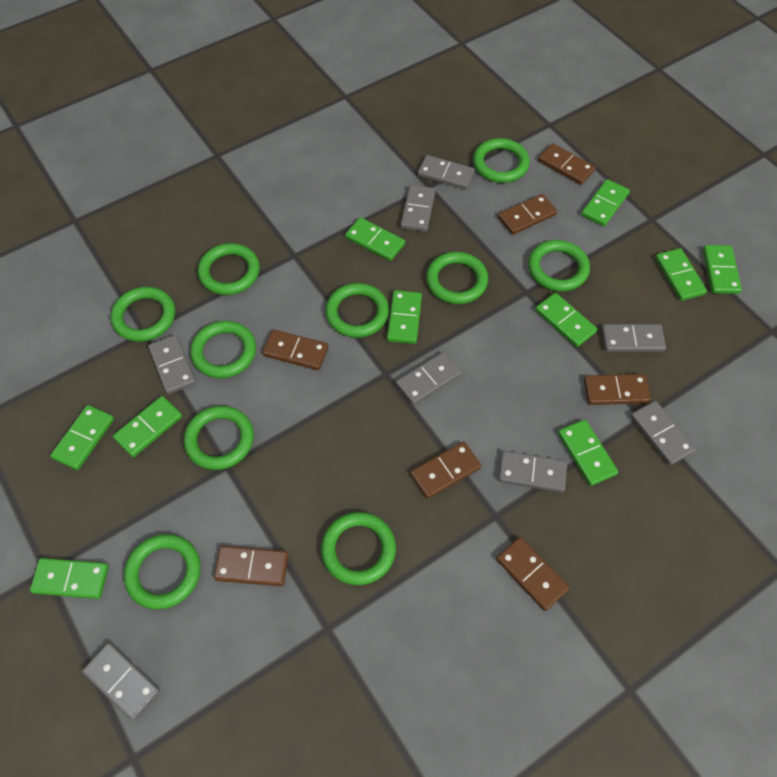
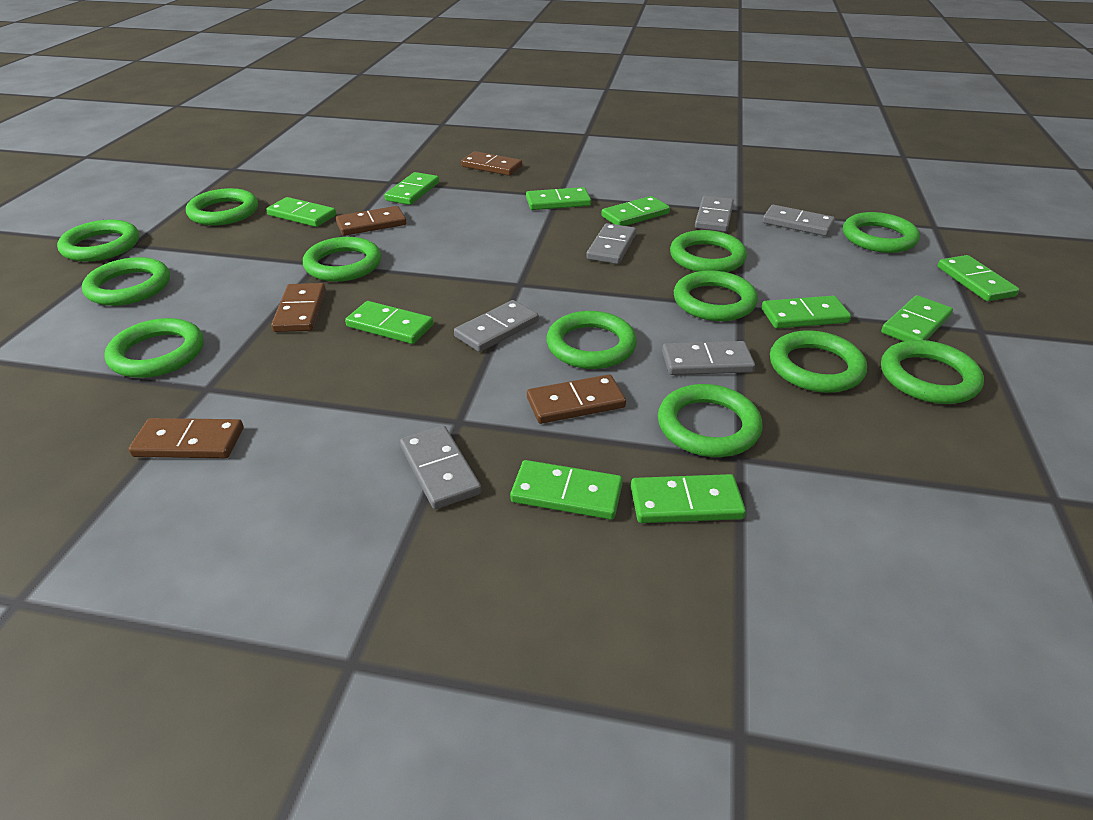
brown domino: 7 -> 5
green ring: 10 -> 12
grey domino: 8 -> 6

